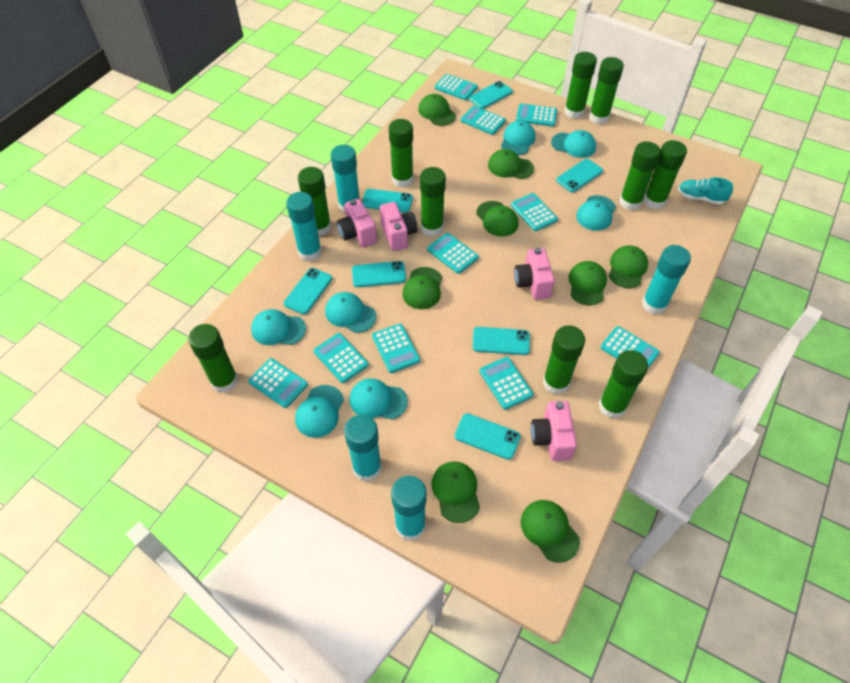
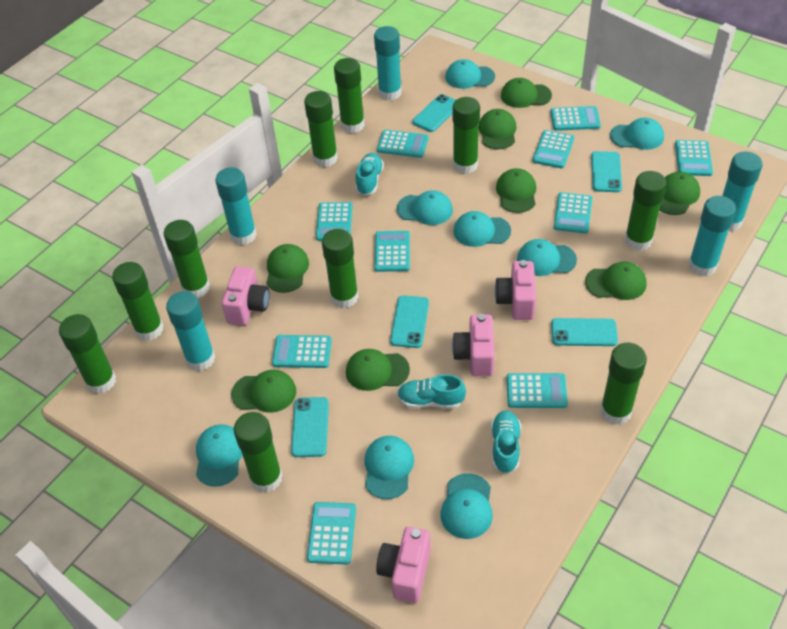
turquoise cap: 7 -> 8
turquoise phone: 7 -> 5
turquoise shoe: 1 -> 3

